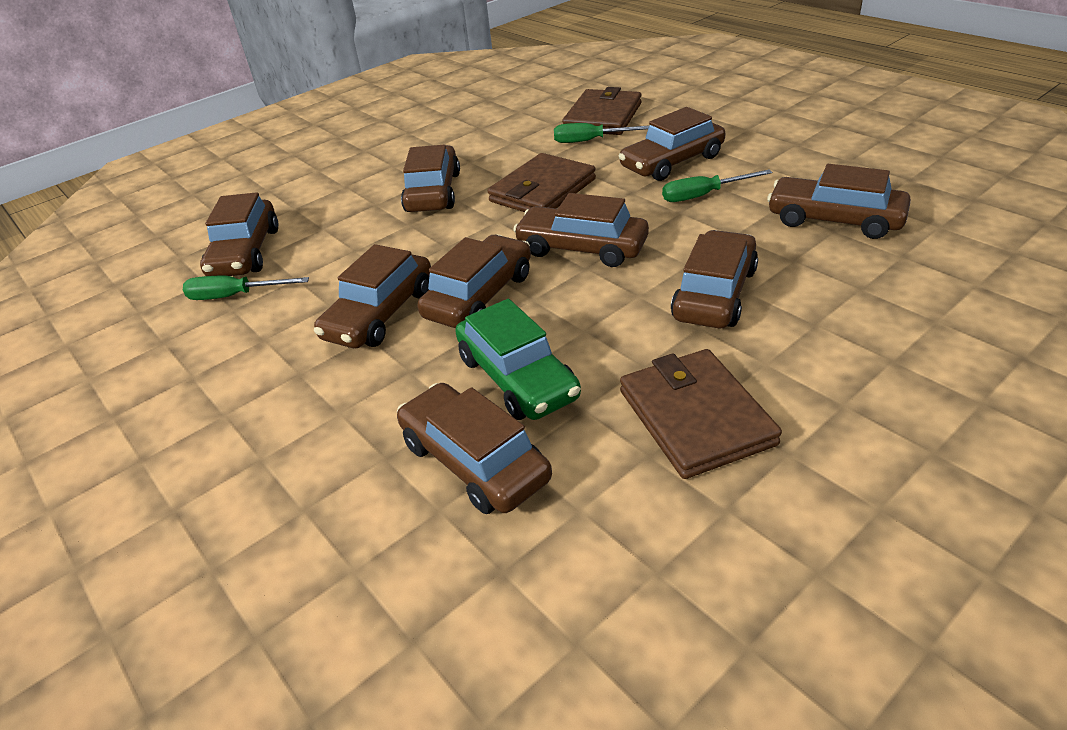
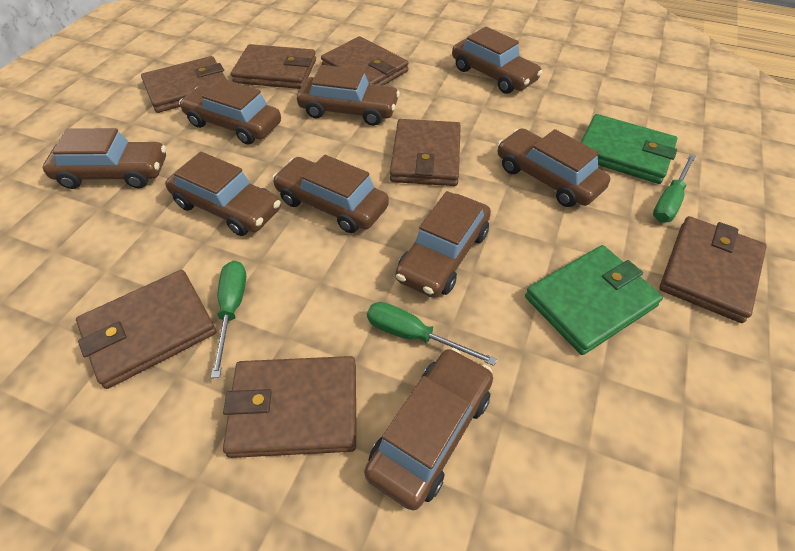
brown wallet: 3 -> 7
green car: 1 -> 0
green wallet: 0 -> 2

